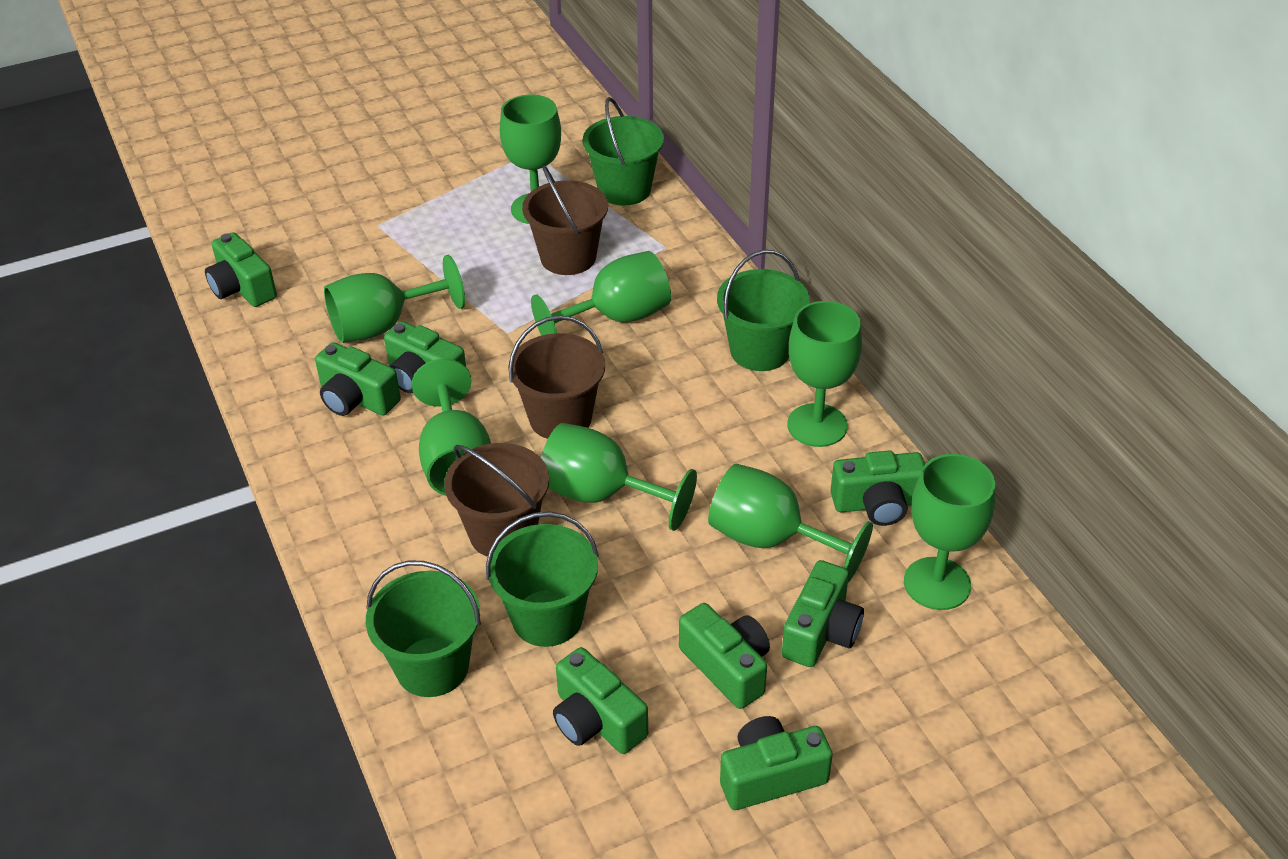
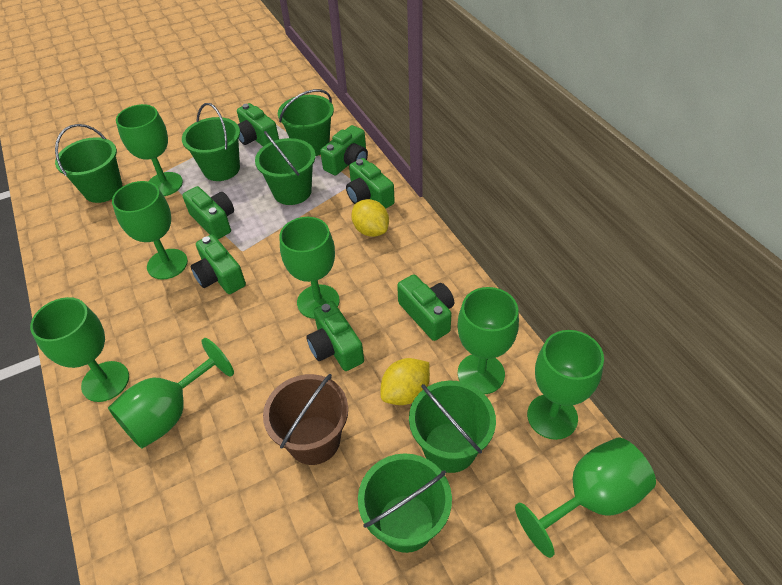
brown bucket: 3 -> 1
green bucket: 4 -> 6
green camera: 8 -> 7
yellow lemon: 0 -> 2

